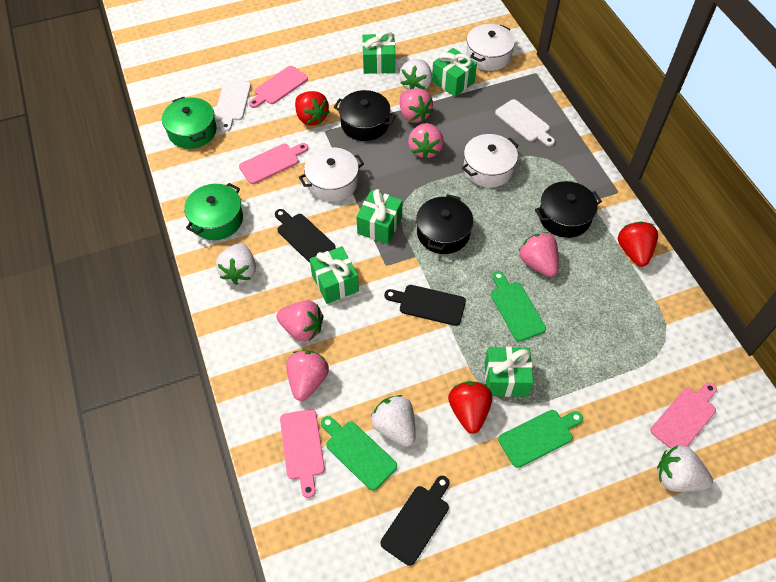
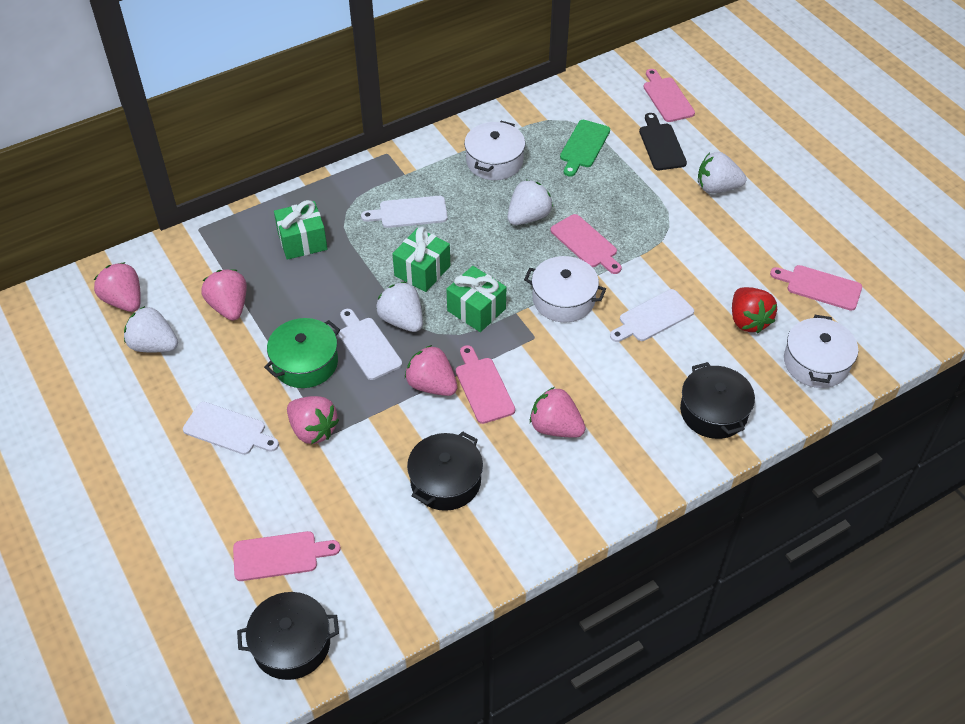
black cutting board: 3 -> 1
green cutting board: 3 -> 1
green gift: 5 -> 3
green pot: 2 -> 1
pink cutting board: 4 -> 5
red strawberry: 3 -> 1
white cutting board: 2 -> 4

